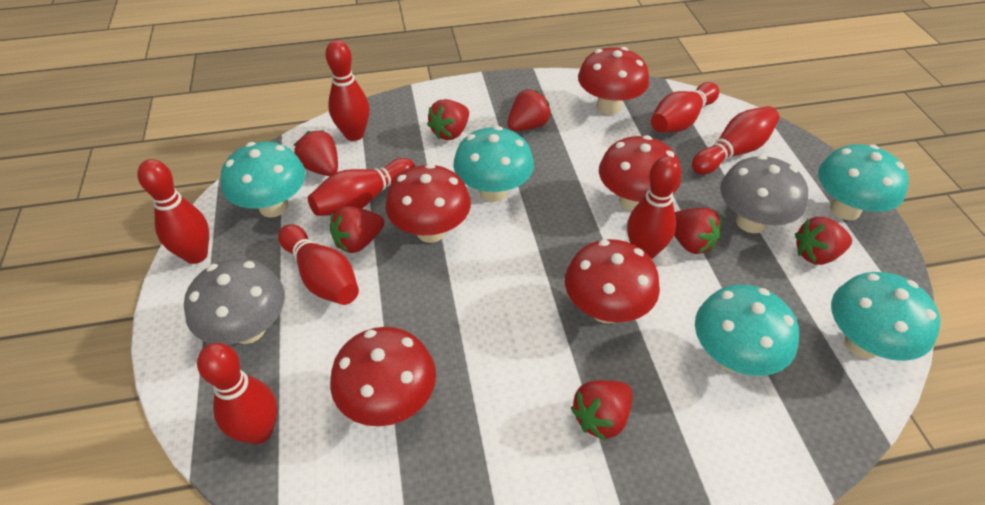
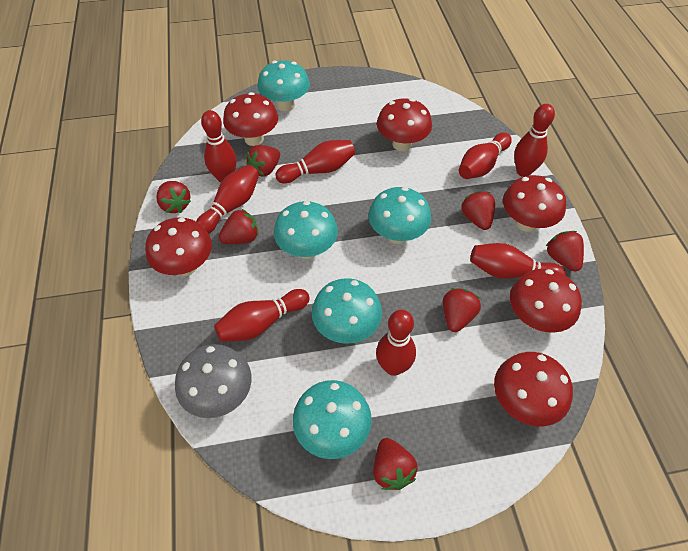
grey mushroom: 2 -> 1
red mushroom: 5 -> 6

